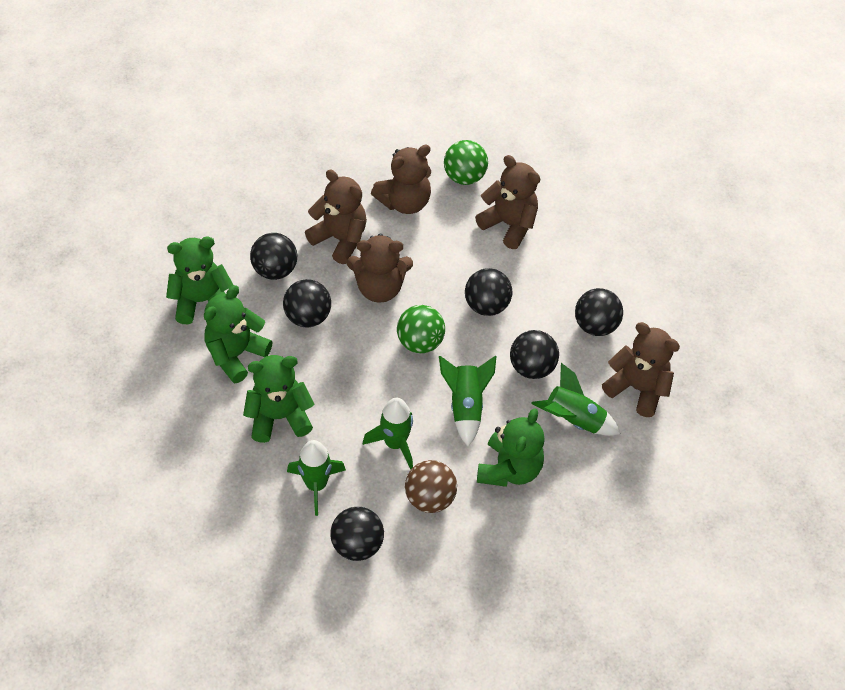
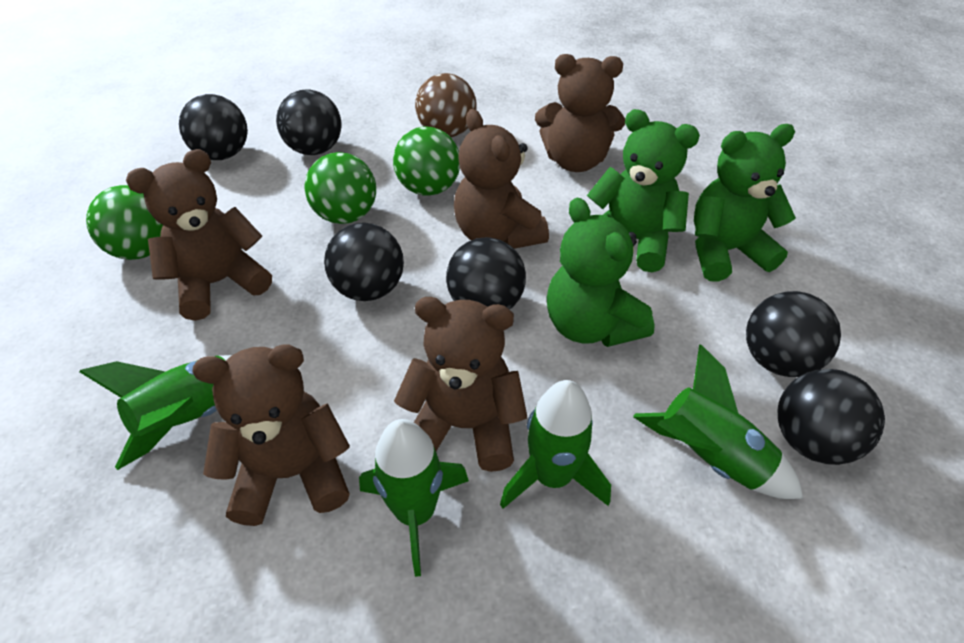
green ball: 2 -> 3
green teddy bear: 4 -> 3

